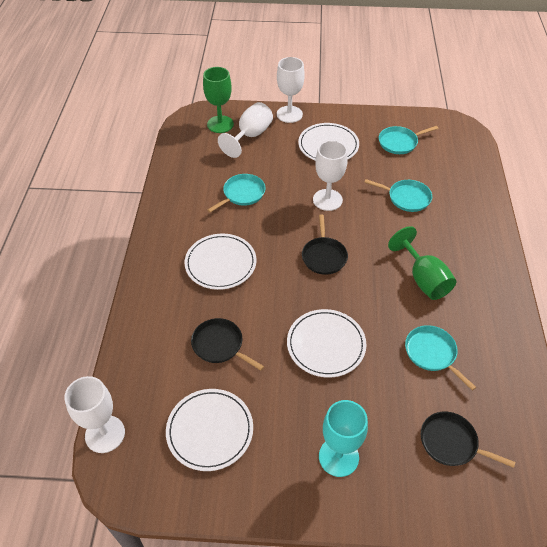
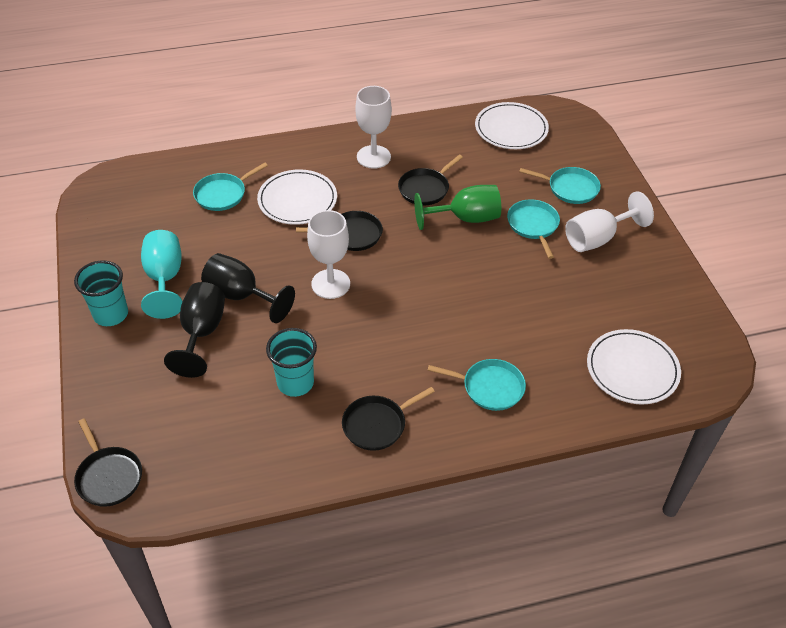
black goblet: 0 -> 2
black pan: 3 -> 4
green goblet: 2 -> 1
turquoise cup: 0 -> 2
white goblet: 4 -> 3
white plate: 4 -> 3

